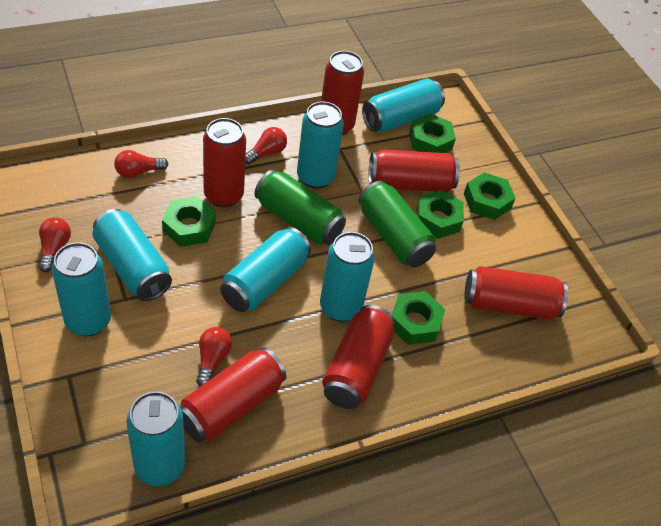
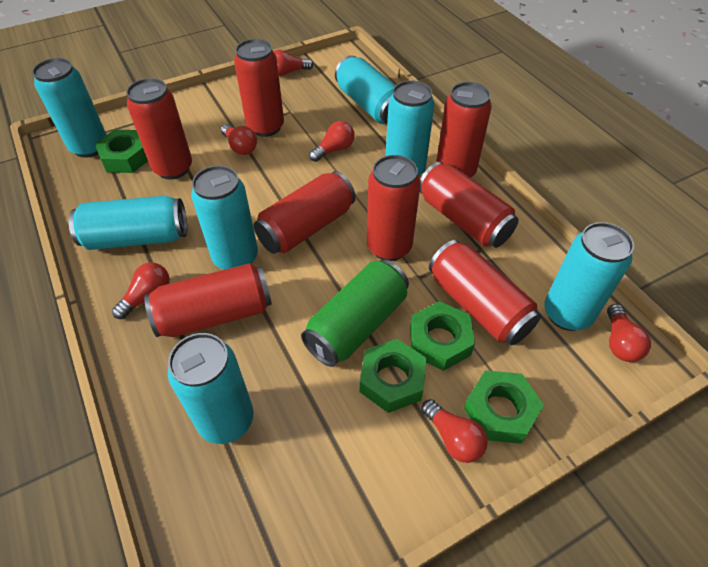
green can: 2 -> 1
green nut: 5 -> 4
red can: 6 -> 8
red light bulb: 4 -> 6

